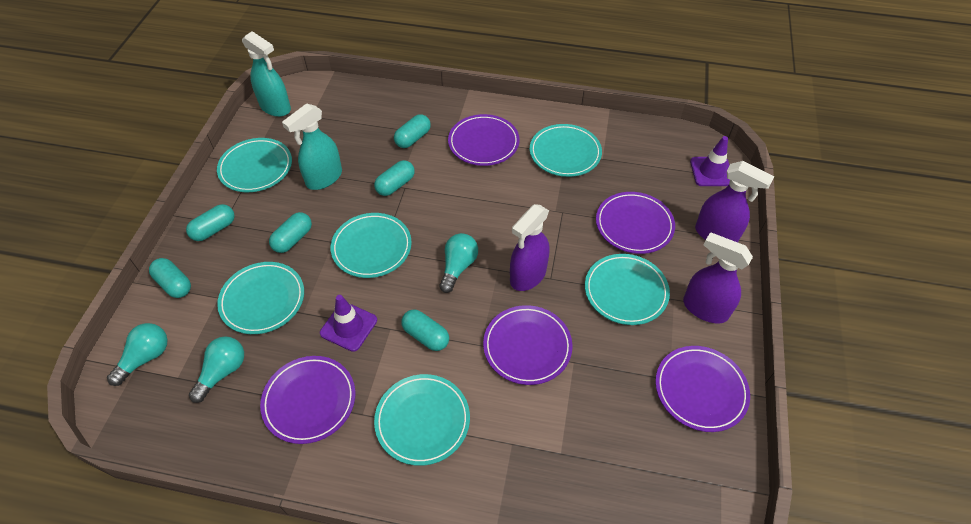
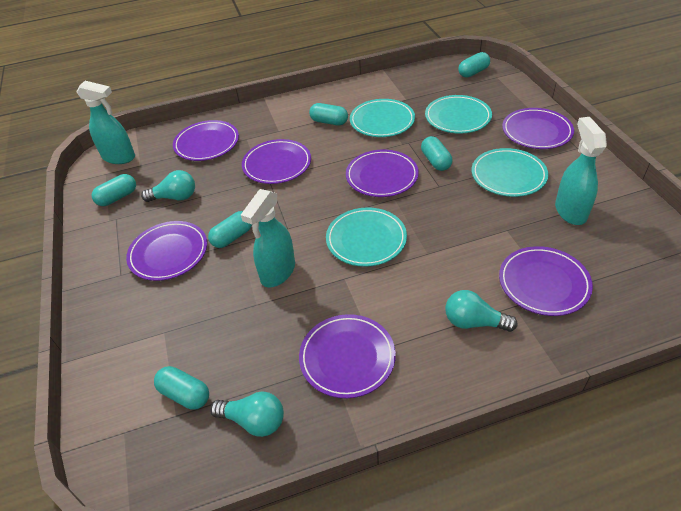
purple plate: 5 -> 7
purple spray bottle: 3 -> 0
purple traffic cone: 2 -> 0
turquoise plate: 6 -> 4
turquoise spray bottle: 2 -> 3

